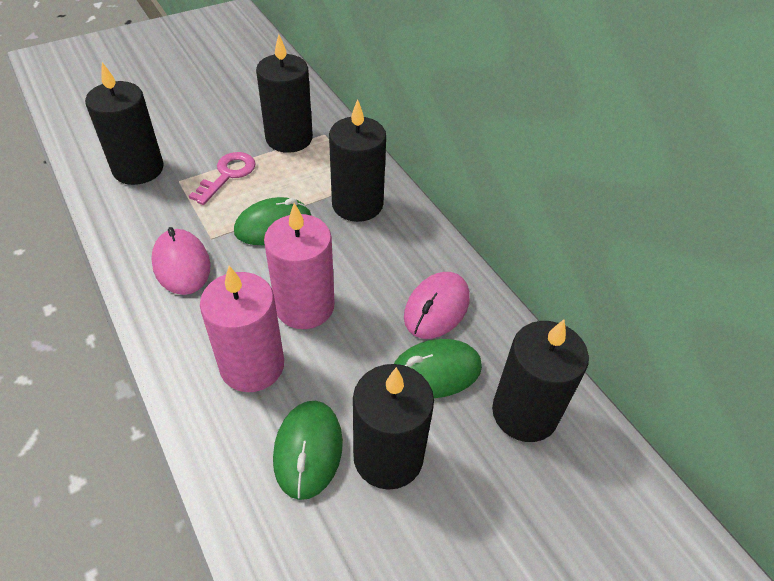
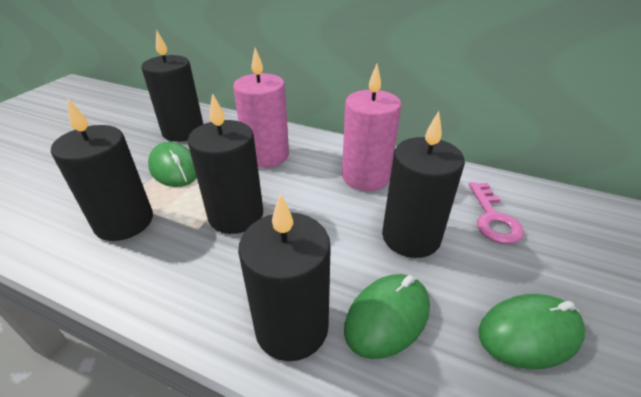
pink mouse: 2 -> 0

